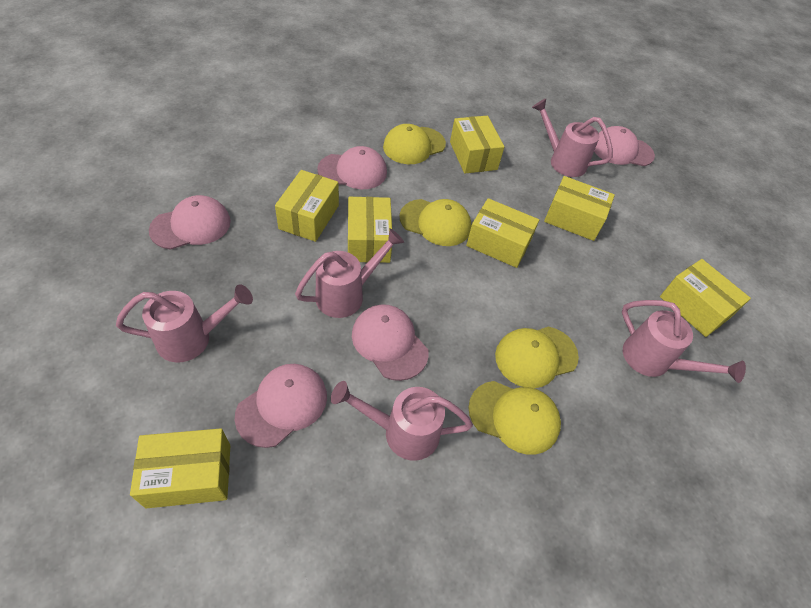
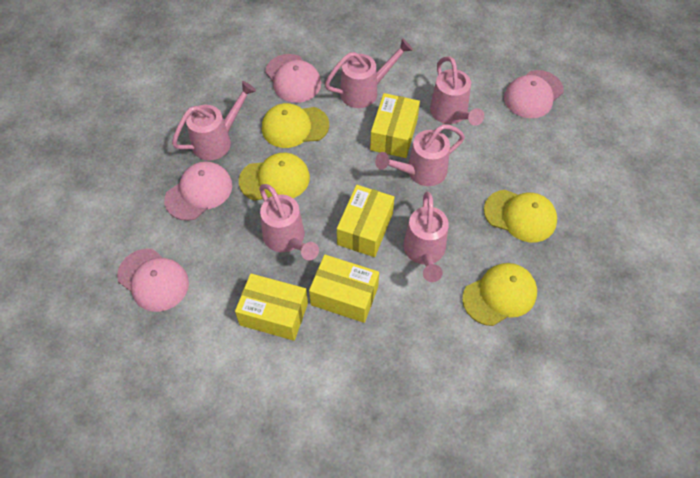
pink cap: 5 -> 4
pink watering can: 5 -> 6
yellow box: 7 -> 4

